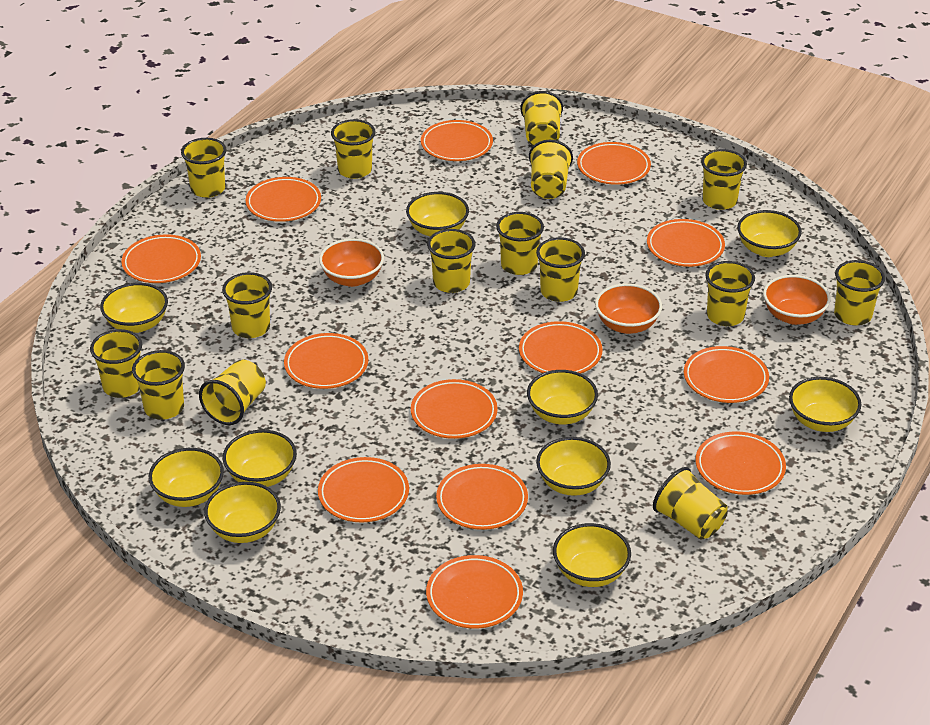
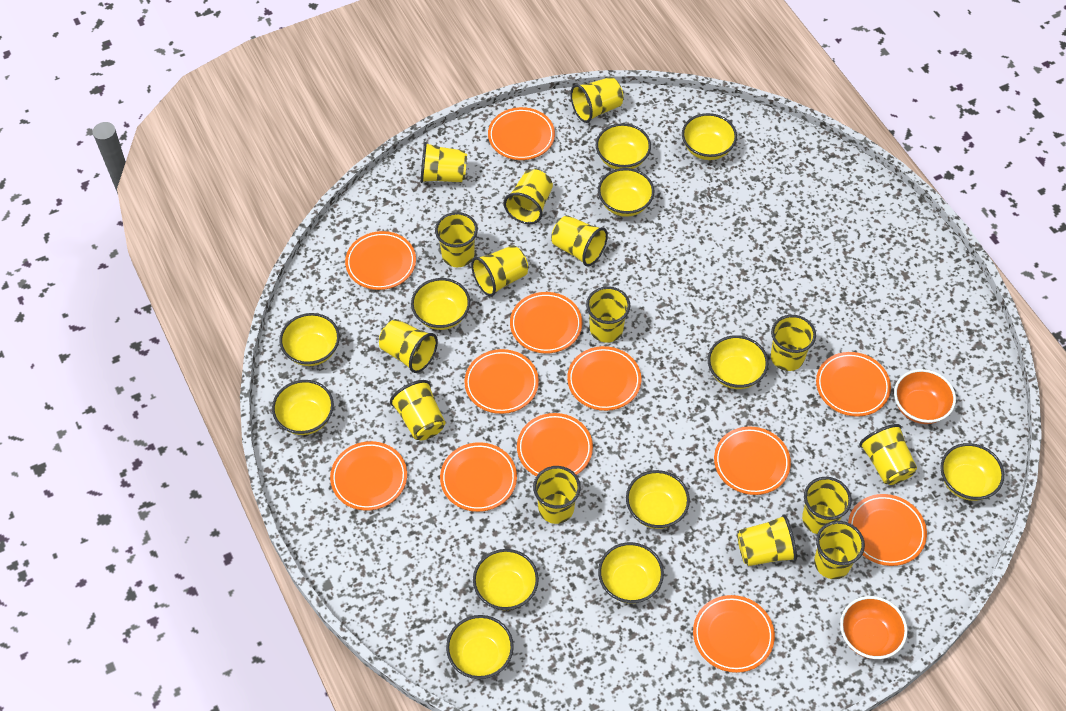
orange bowl: 3 -> 2
orange plate: 13 -> 12
yellow bowl: 10 -> 12

